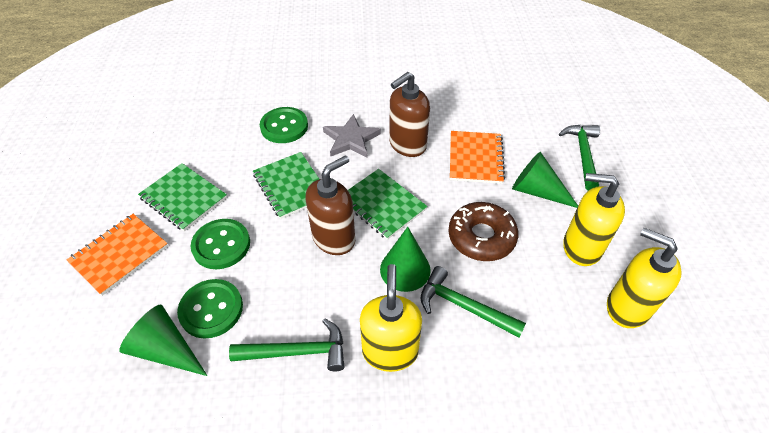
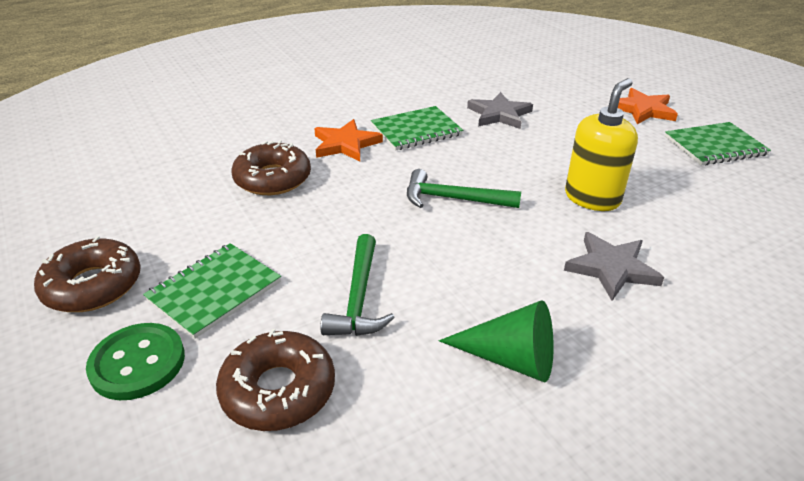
brown donut: 1 -> 3
brown soap dispenser: 2 -> 0
green button: 3 -> 1
green cone: 3 -> 1
green hammer: 3 -> 2
grey star: 1 -> 2
orange notebook: 2 -> 0
orange star: 0 -> 2
yellow soap dispenser: 3 -> 1

